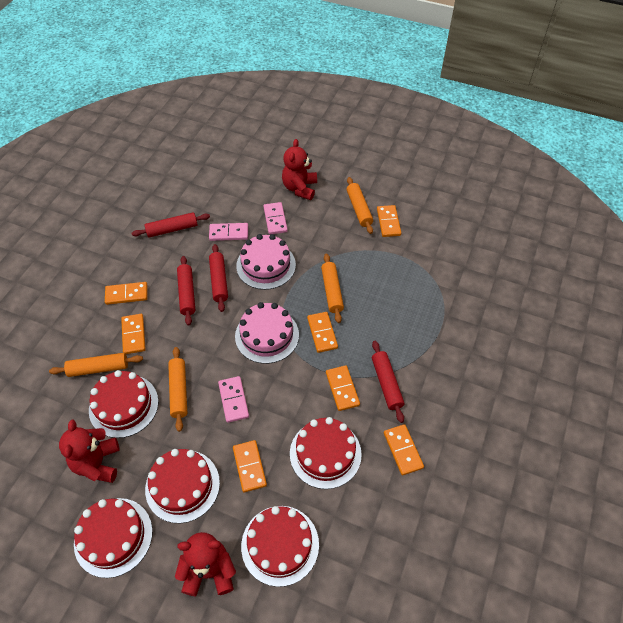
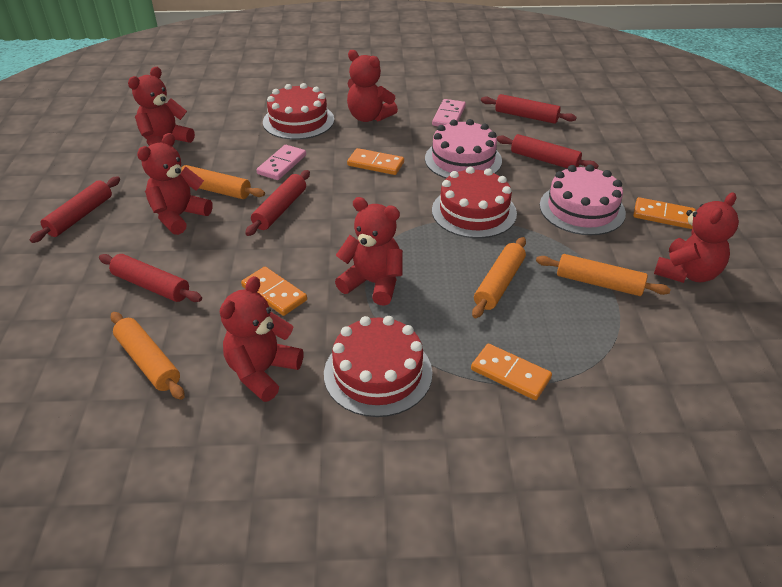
orange domino: 7 -> 4
pink domino: 3 -> 2
red cake: 5 -> 3
red rolling pin: 4 -> 5
red teddy bear: 3 -> 6

